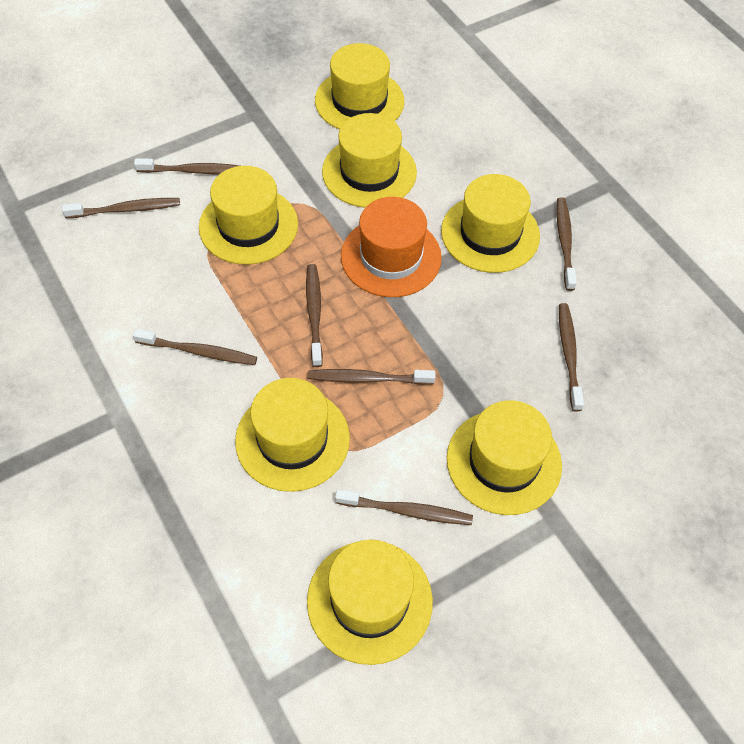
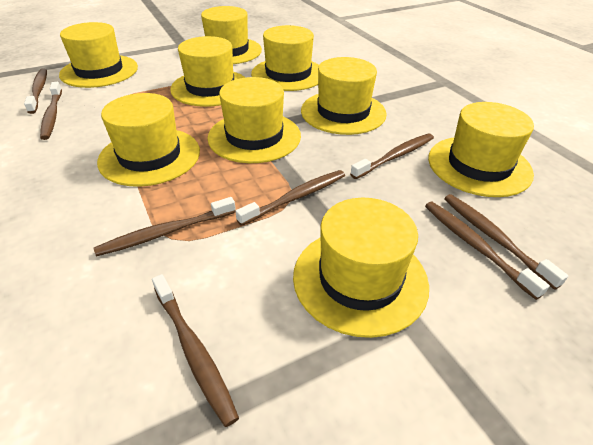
orange hat: 1 -> 0
yellow hat: 7 -> 9

